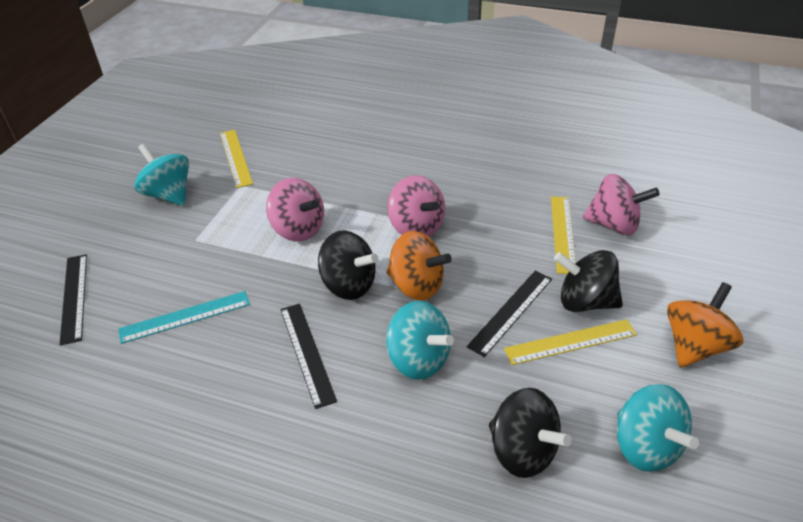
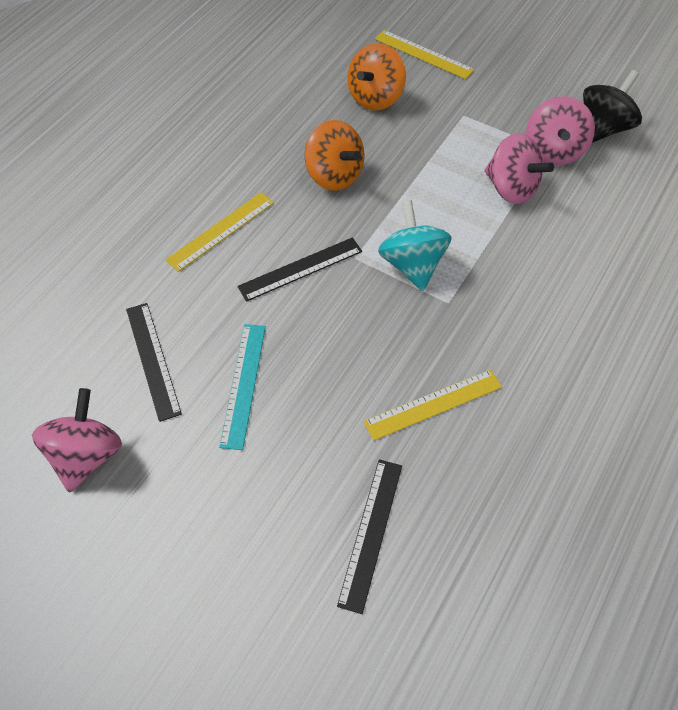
black spinning top: 3 -> 1
turquoise spinning top: 3 -> 1

